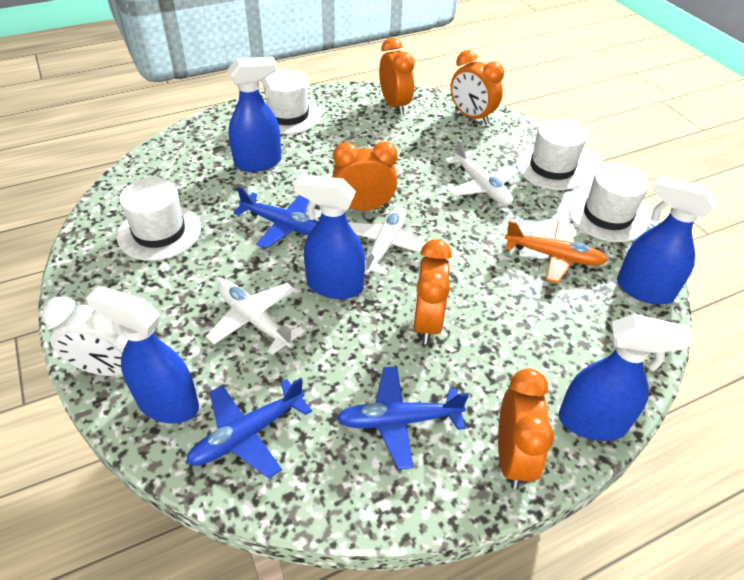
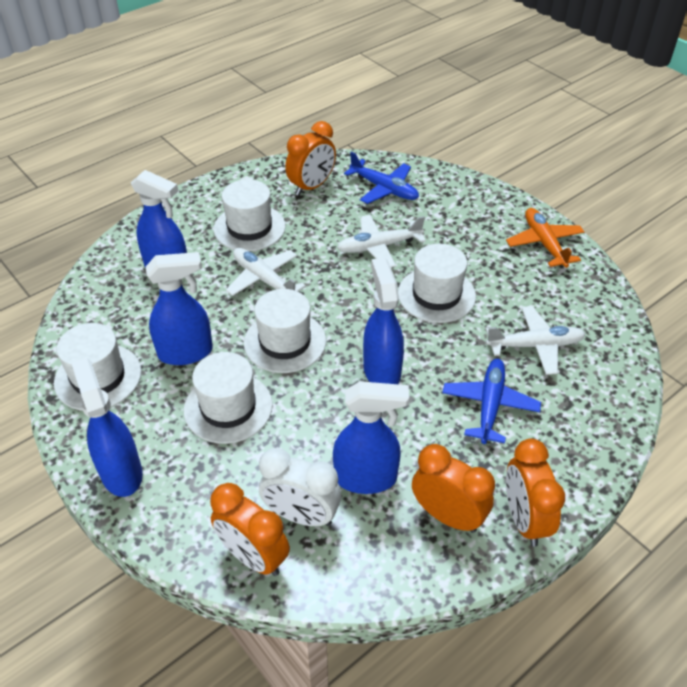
blue plane: 3 -> 2
orange clock: 5 -> 4
white hat: 4 -> 5

